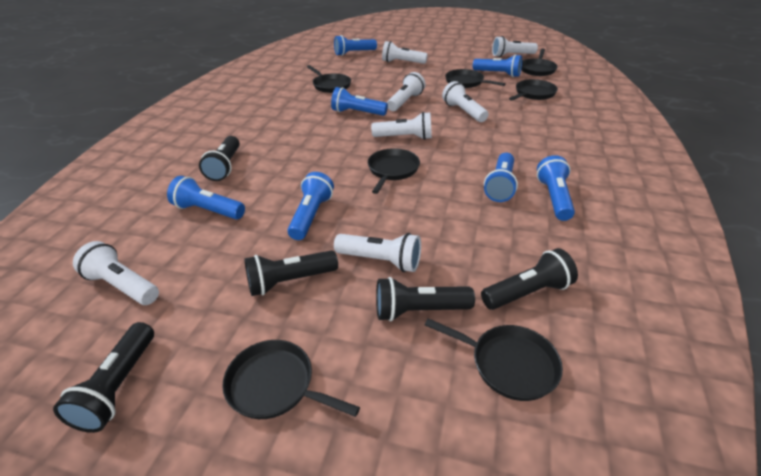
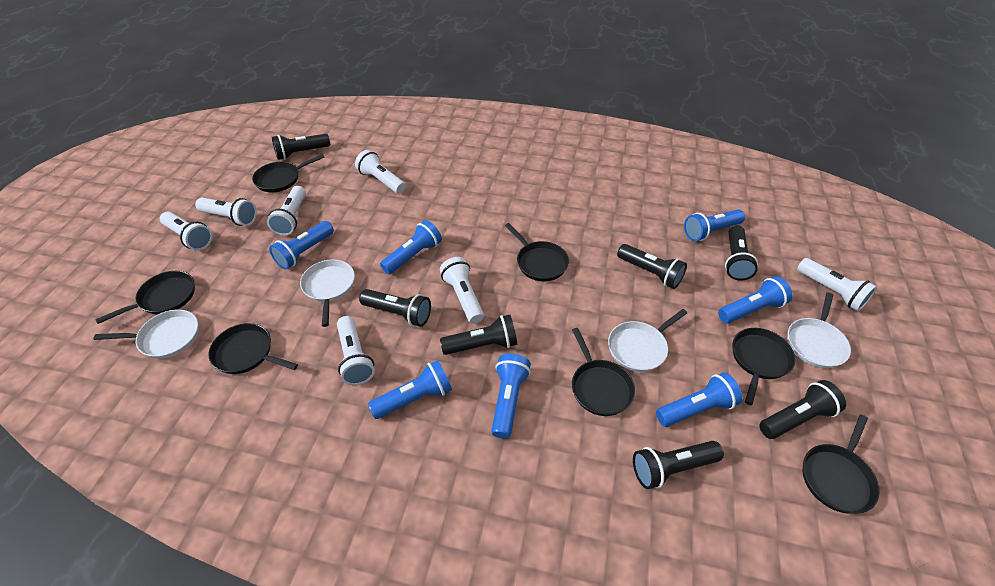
black flashlight: 5 -> 7
white pan: 0 -> 4

